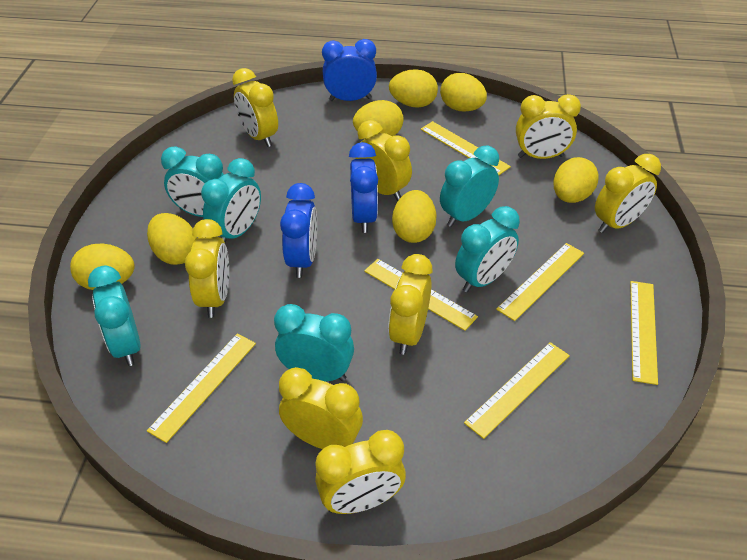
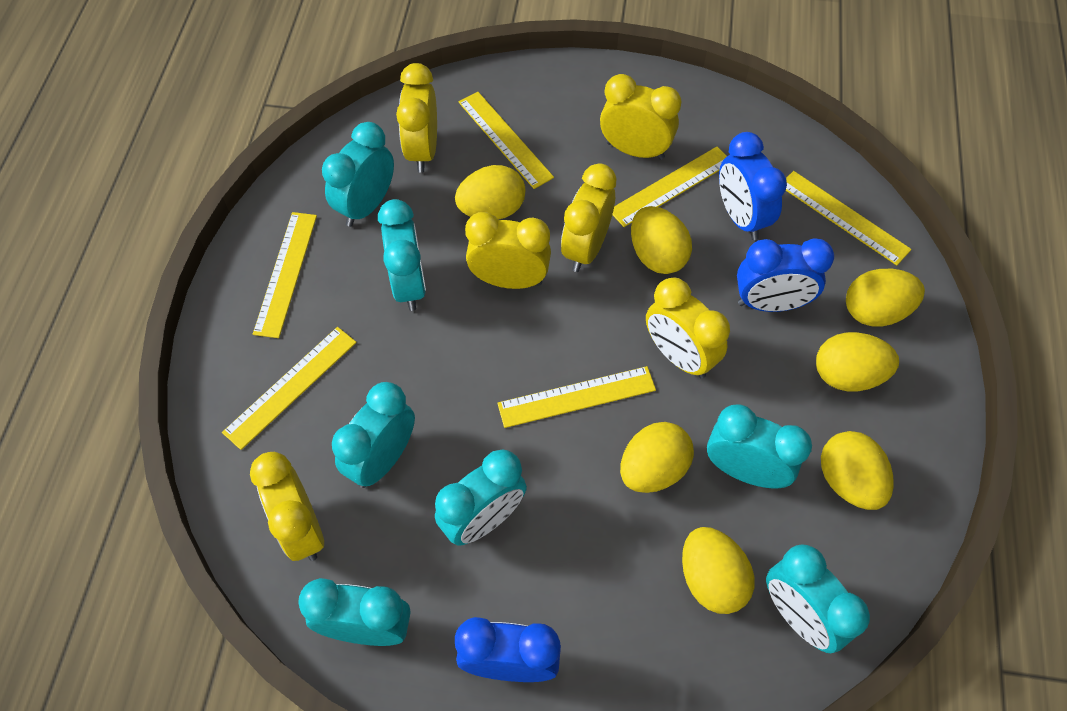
turquoise clock: 6 -> 7
yellow clock: 8 -> 6

